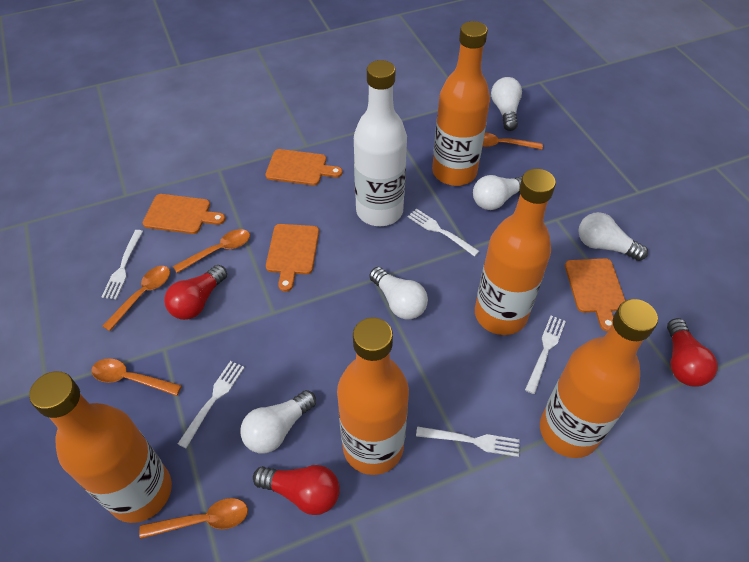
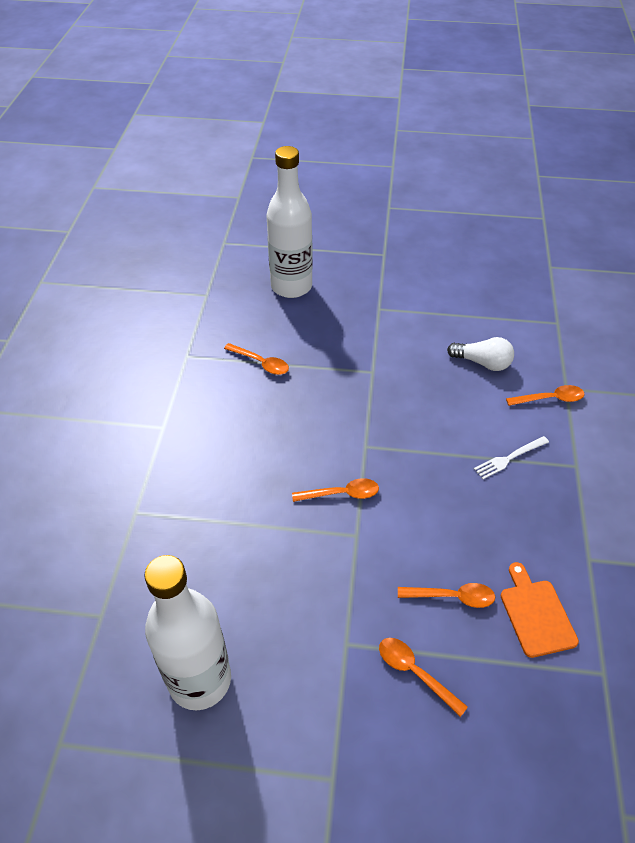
orange bottle: 5 -> 0
orange cutting board: 4 -> 1
red light bulb: 3 -> 0
white bottle: 1 -> 2
white fork: 5 -> 1
white light bulb: 5 -> 1

